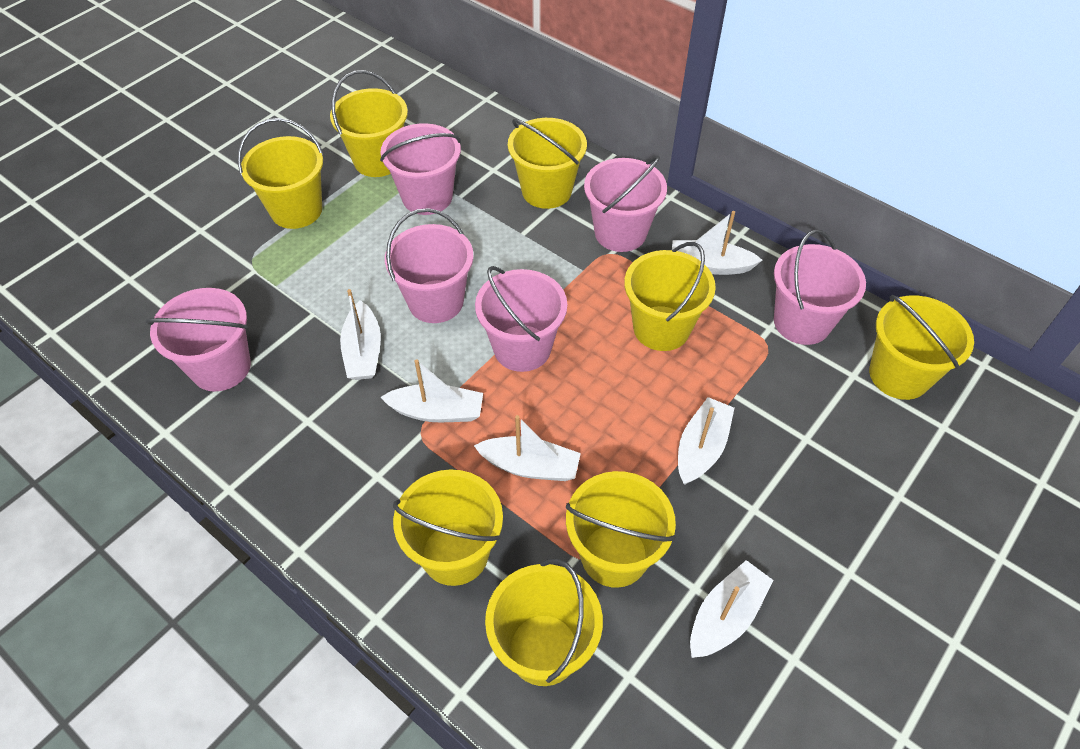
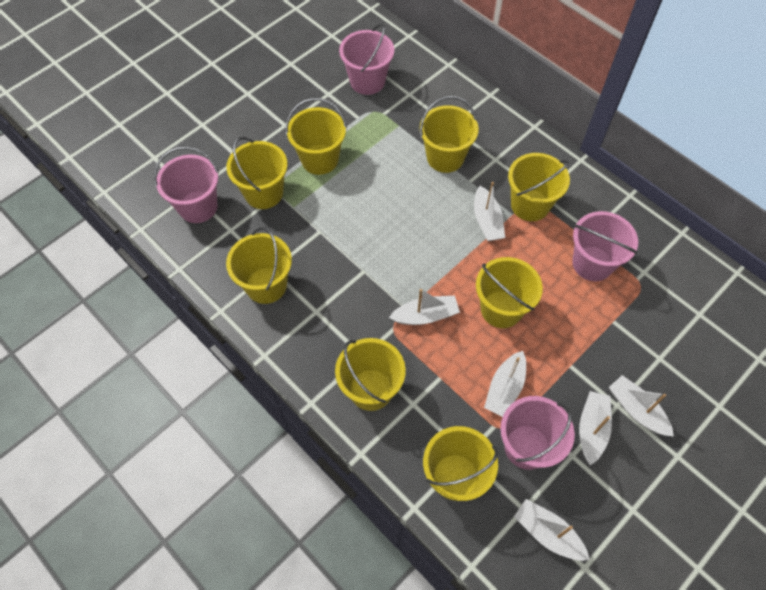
pink bucket: 6 -> 4

